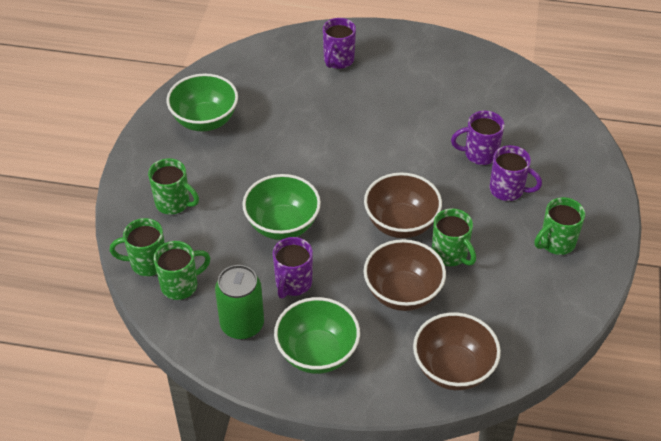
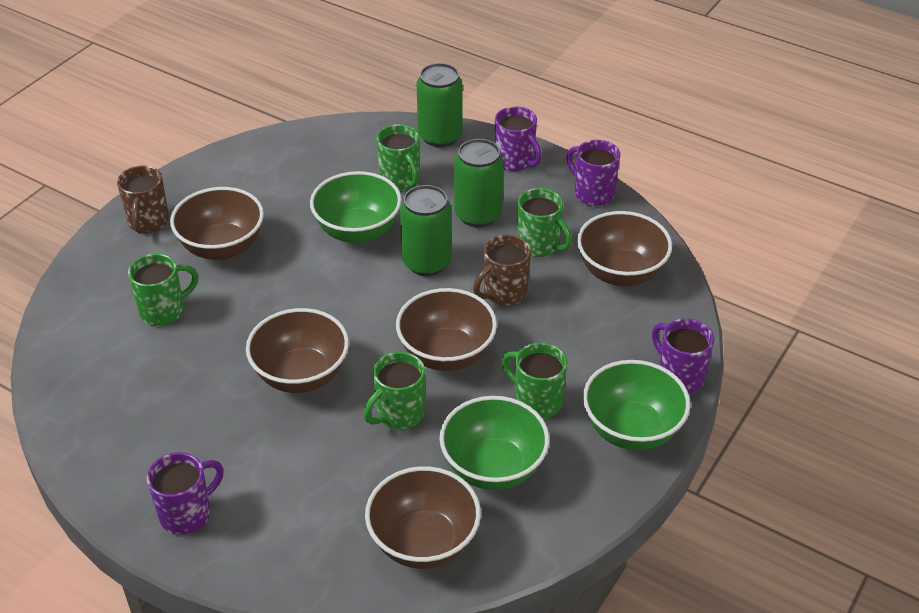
brown bowl: 3 -> 5
brown mug: 0 -> 2
green can: 1 -> 3

